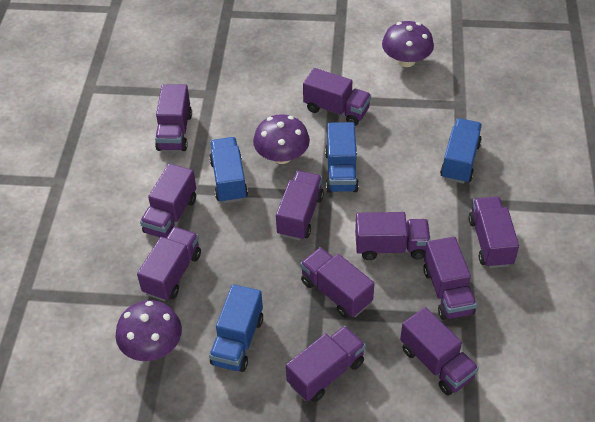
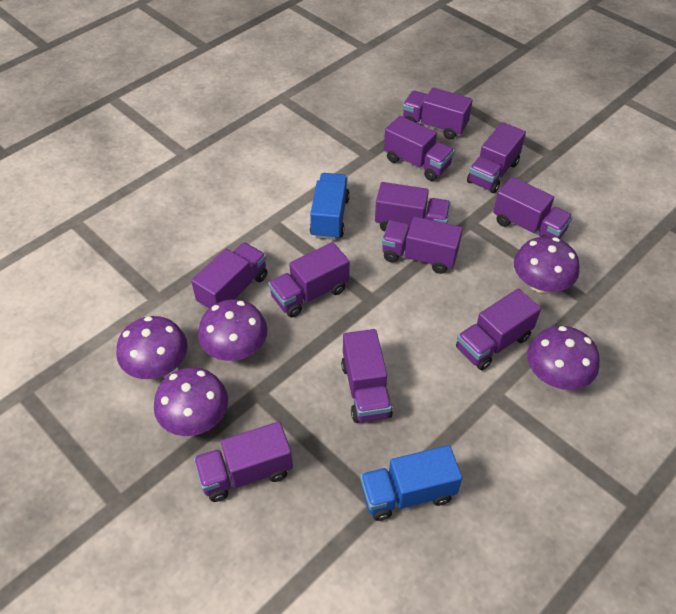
blue truck: 4 -> 2
purple mushroom: 3 -> 5

